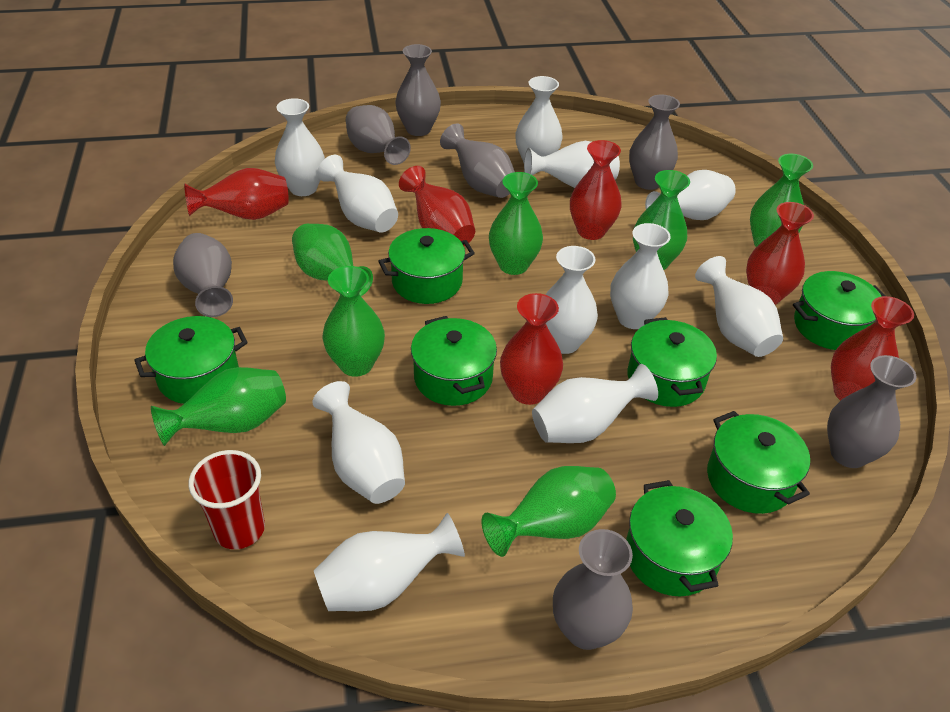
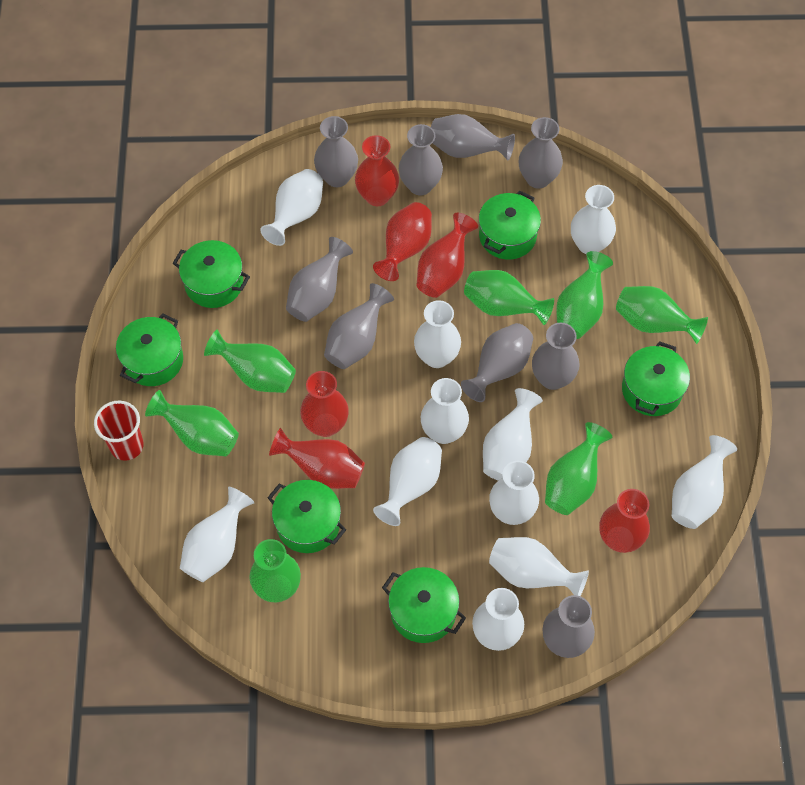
green pot: 7 -> 6
grey vase: 7 -> 9

